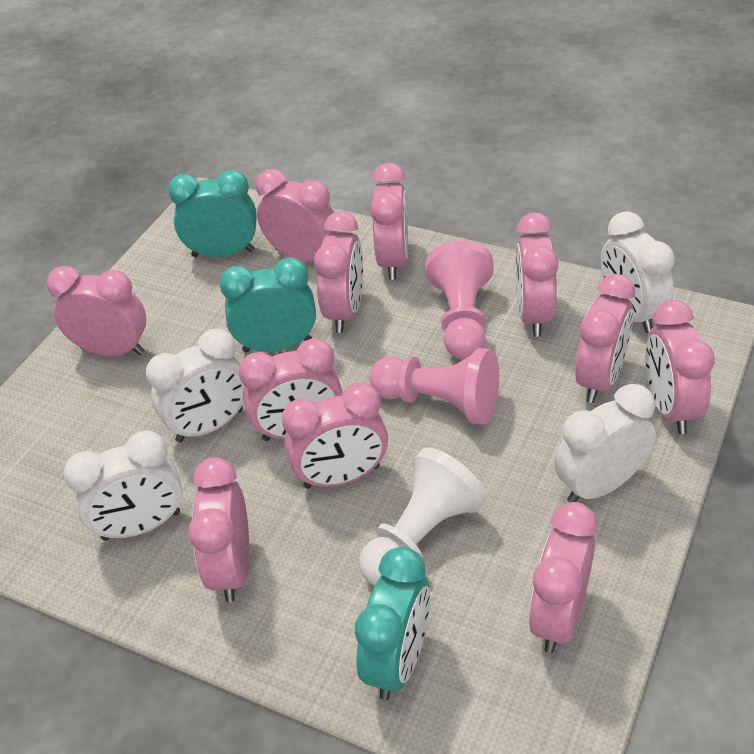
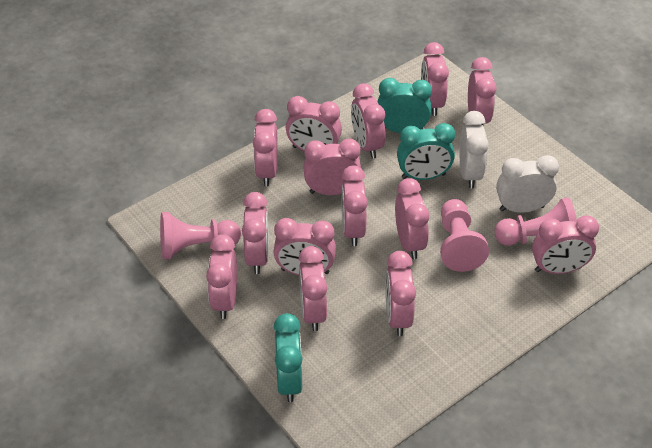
pink clock: 11 -> 14
pink pawn: 2 -> 3
white clock: 4 -> 2
white pawn: 1 -> 0

